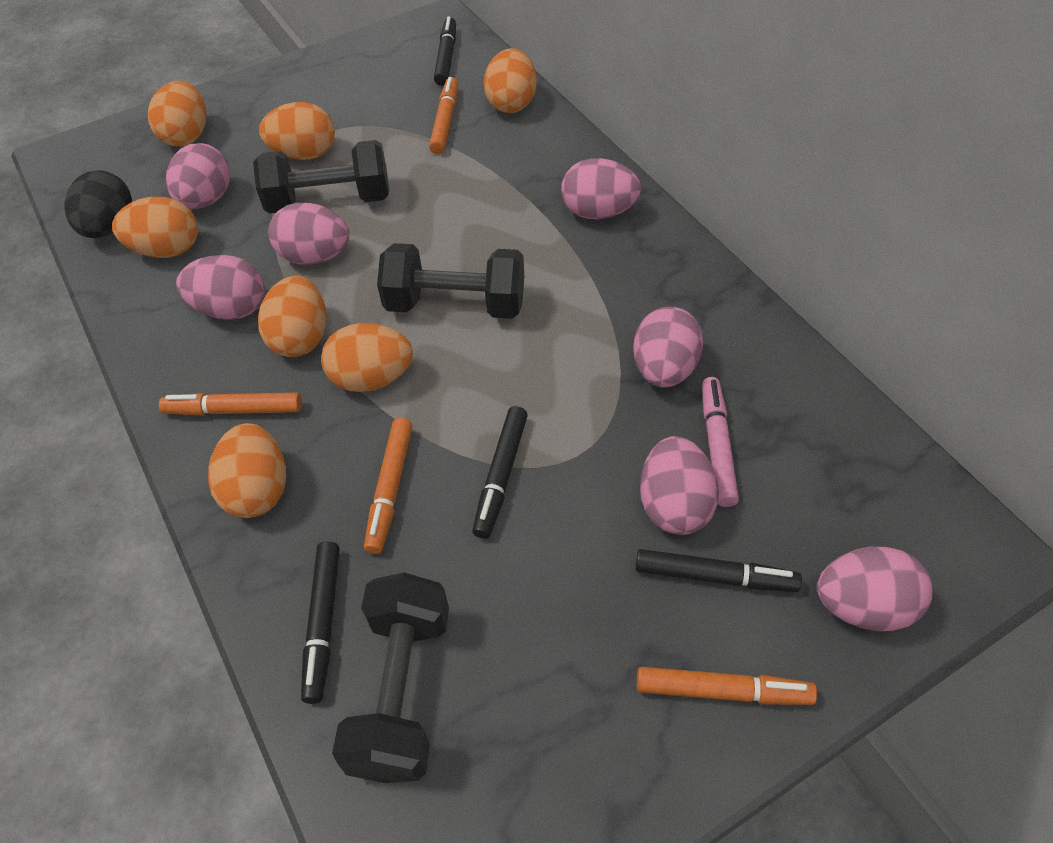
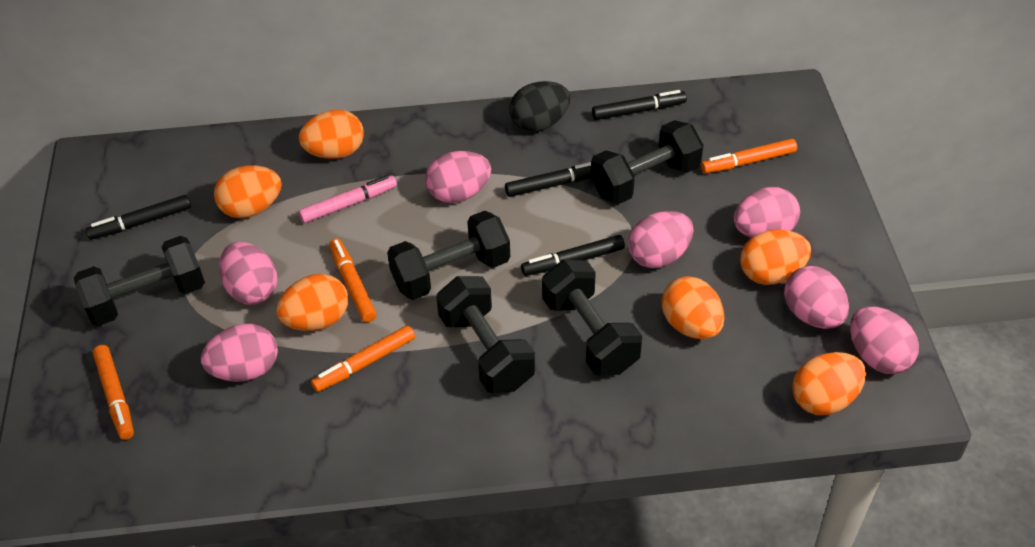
black dumbbell: 3 -> 5
orange egg: 7 -> 6

